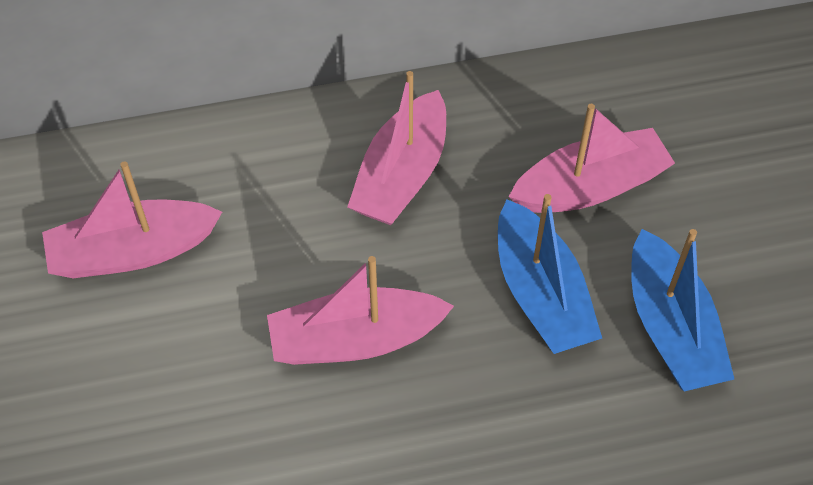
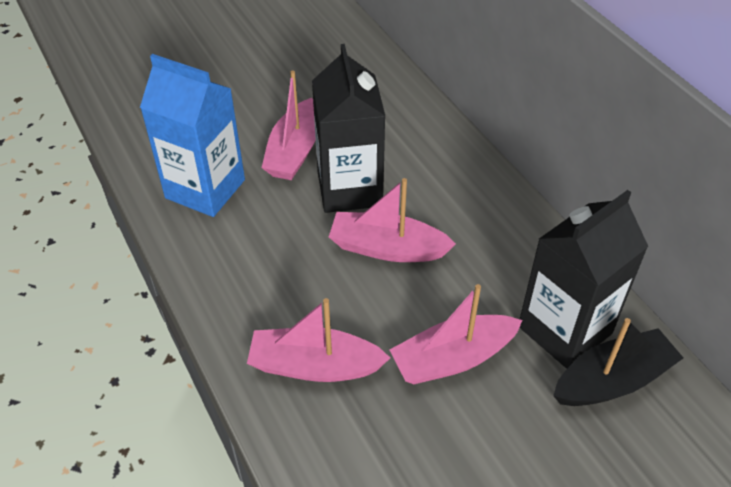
black boat: 0 -> 1
black carton: 0 -> 2
blue boat: 2 -> 0
blue carton: 0 -> 1

